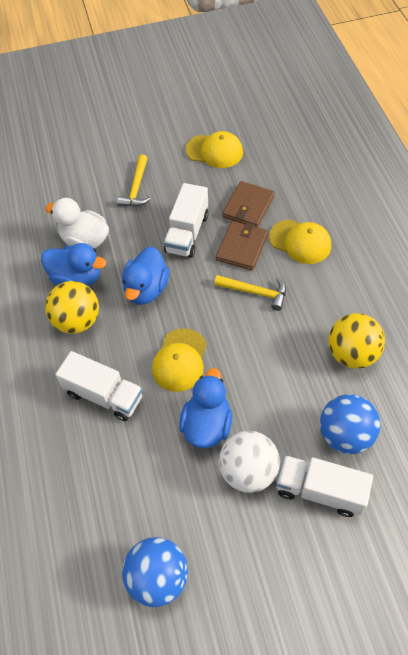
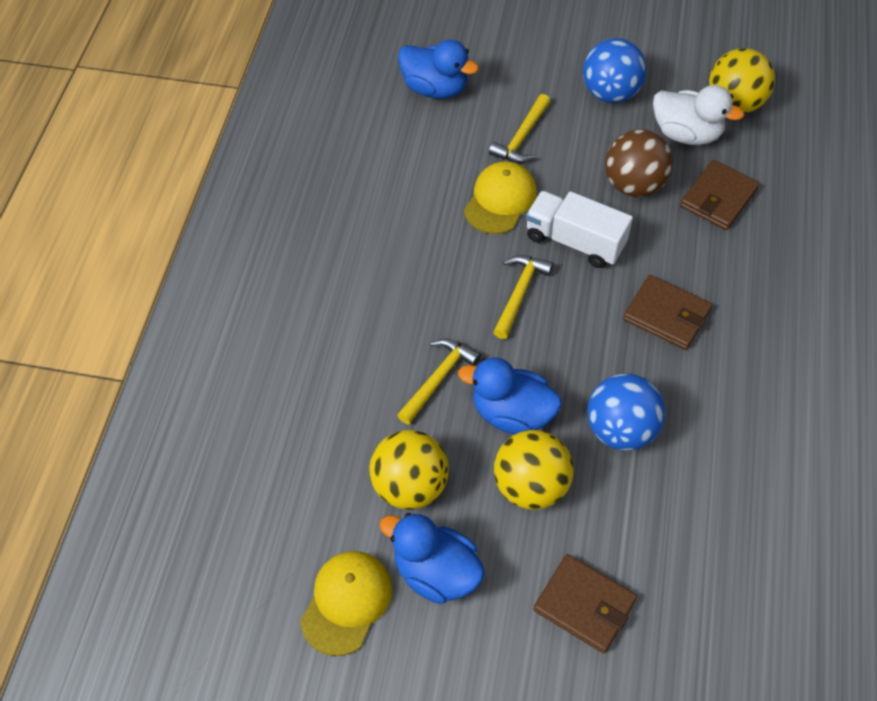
brown ball: 0 -> 1
brown wallet: 2 -> 3
white ball: 1 -> 0
white truck: 3 -> 1
yellow ball: 2 -> 3
yellow cap: 3 -> 2
yellow hammer: 2 -> 3

